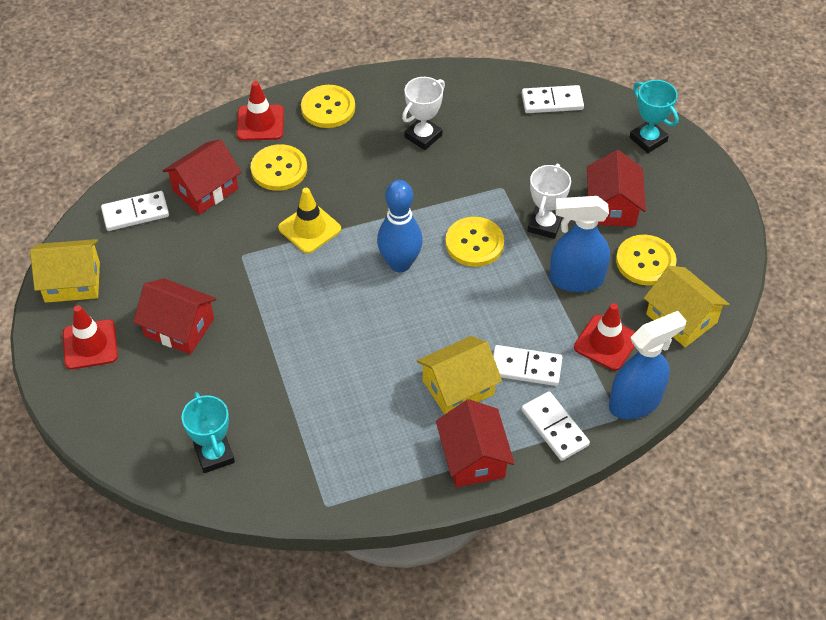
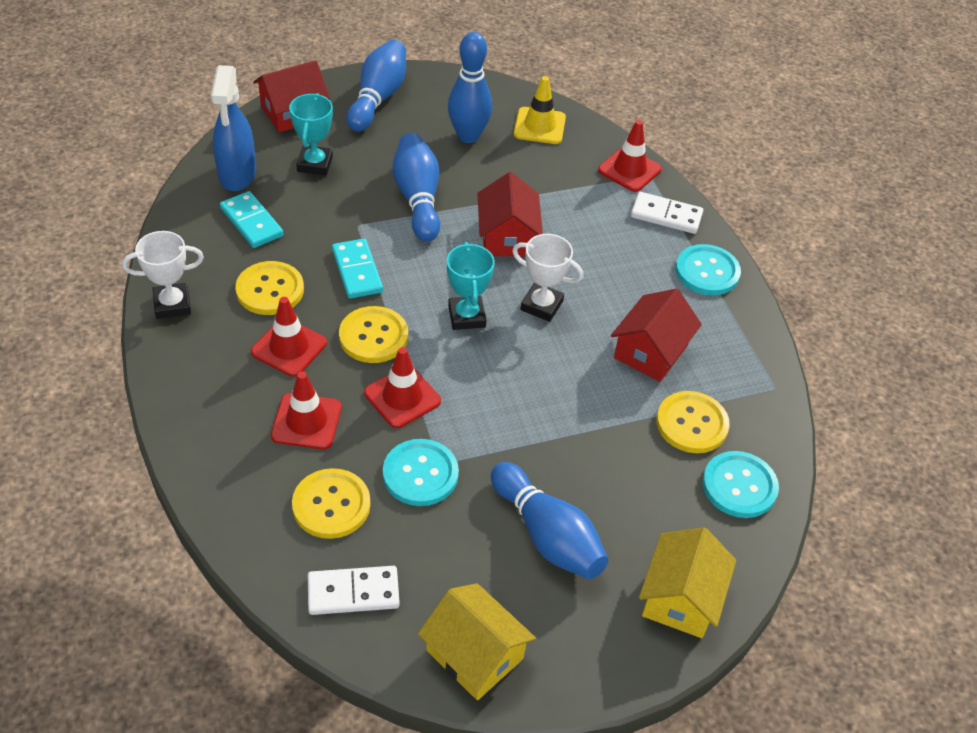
blue bowling pin: 1 -> 4
blue spray bottle: 2 -> 1
red house: 4 -> 3
red traffic cone: 3 -> 4
turquoise button: 0 -> 3
turquoise domino: 0 -> 2
white domino: 4 -> 2
yellow house: 3 -> 2

